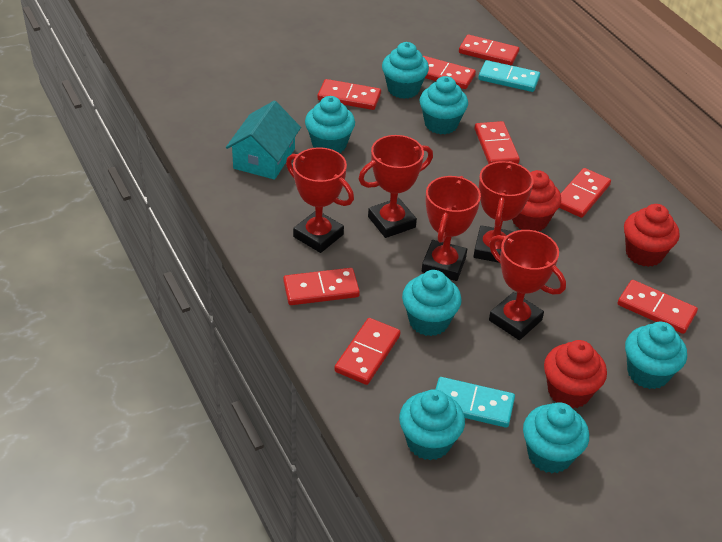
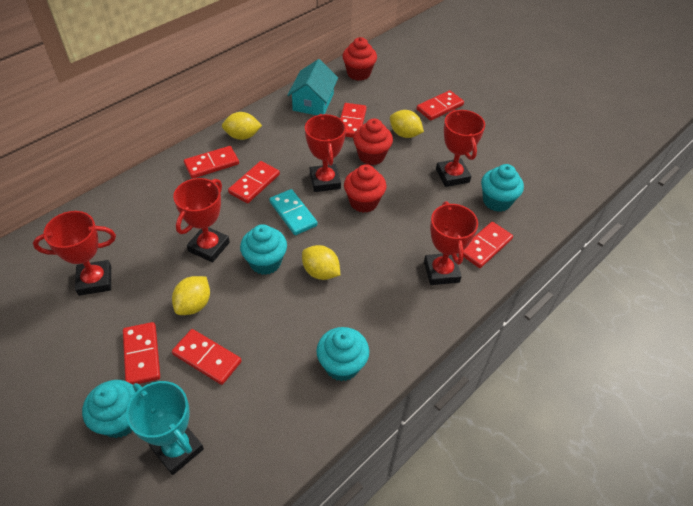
red domino: 8 -> 7
turquoise cupcake: 7 -> 4
turquoise domino: 2 -> 1
turquoise trophy: 0 -> 1
yellow lemon: 0 -> 4

